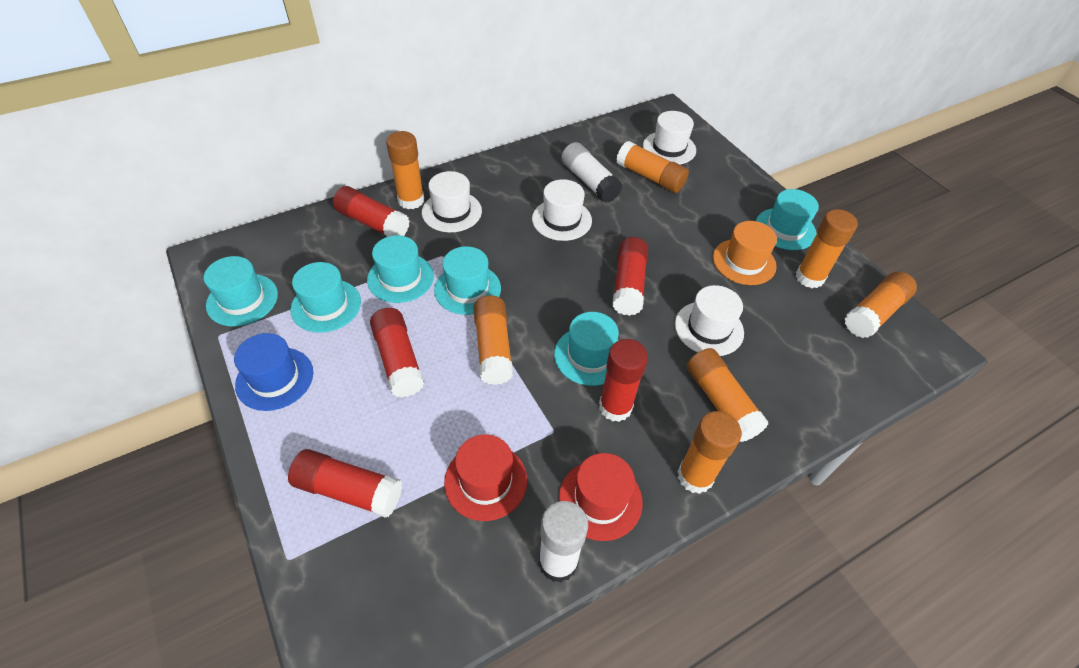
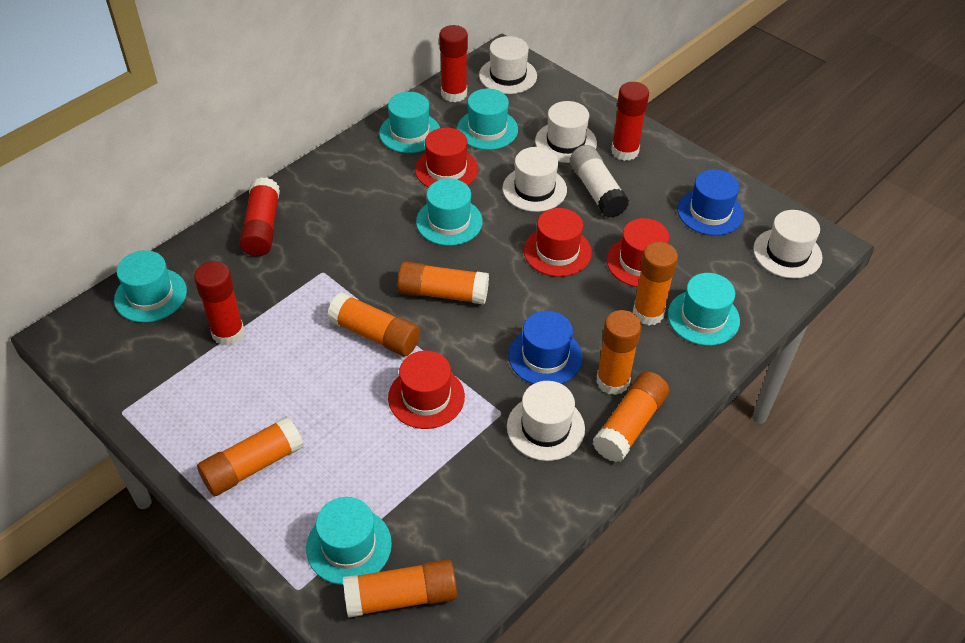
blue hat: 1 -> 2
orange hat: 1 -> 0
red glue stick: 5 -> 4
red hat: 2 -> 4
white glue stick: 2 -> 1
white hat: 4 -> 5

